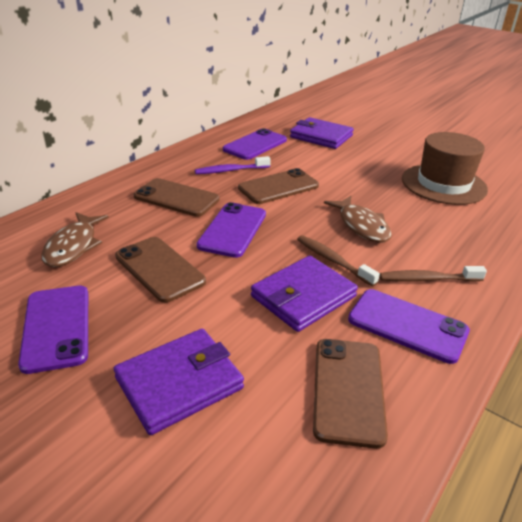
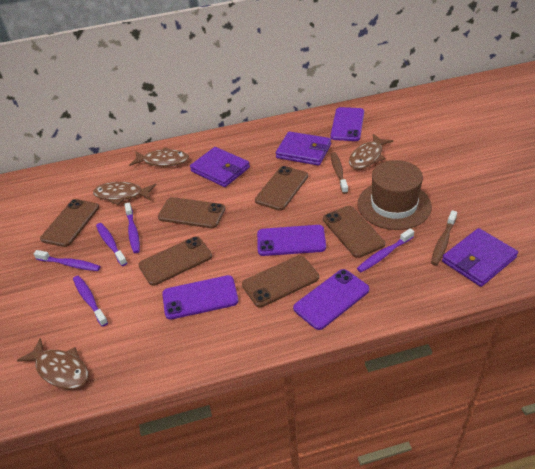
brown fish: 2 -> 4
brown phone: 4 -> 6
purple toothbrush: 1 -> 5

